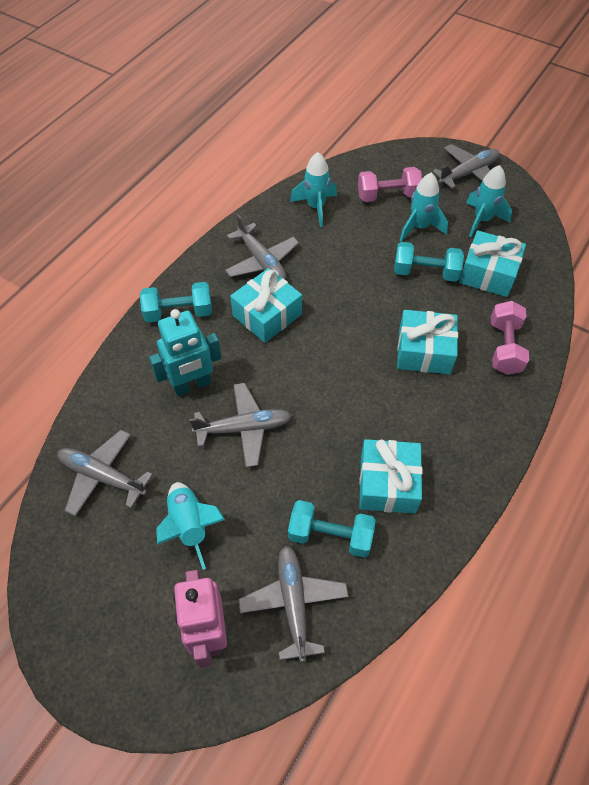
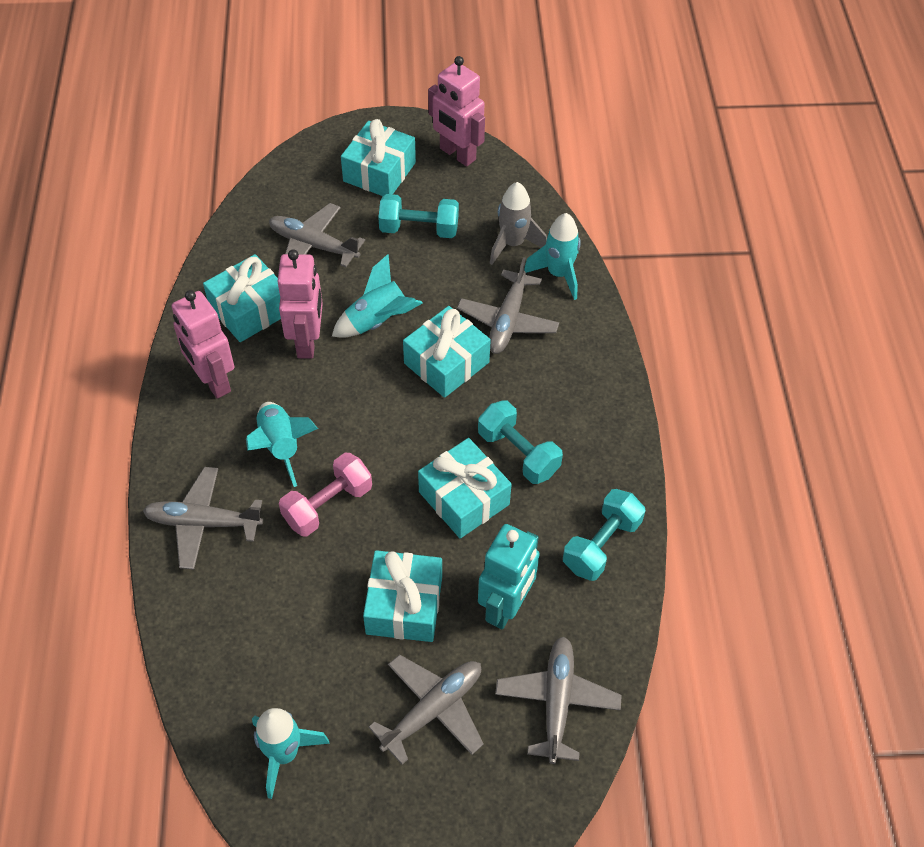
grey rocket: 0 -> 1
pink dumbbell: 2 -> 1
pink robot: 1 -> 3
turquoise gift: 4 -> 5

